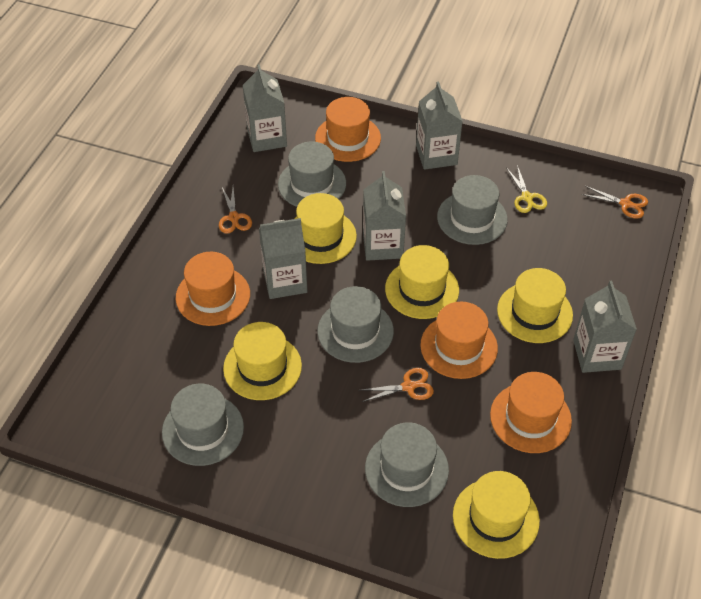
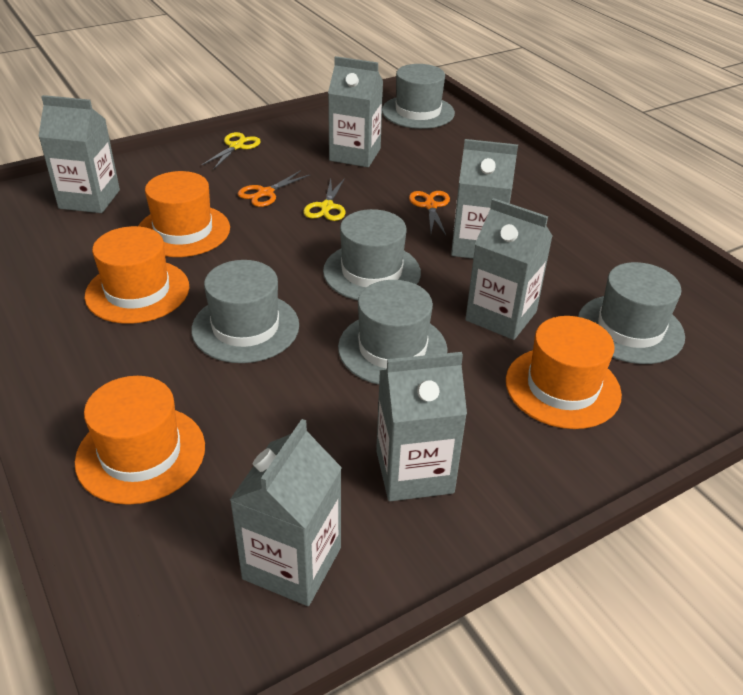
grey carton: 5 -> 6
orange scissors: 3 -> 2
yellow hat: 5 -> 0
yellow scissors: 1 -> 2

